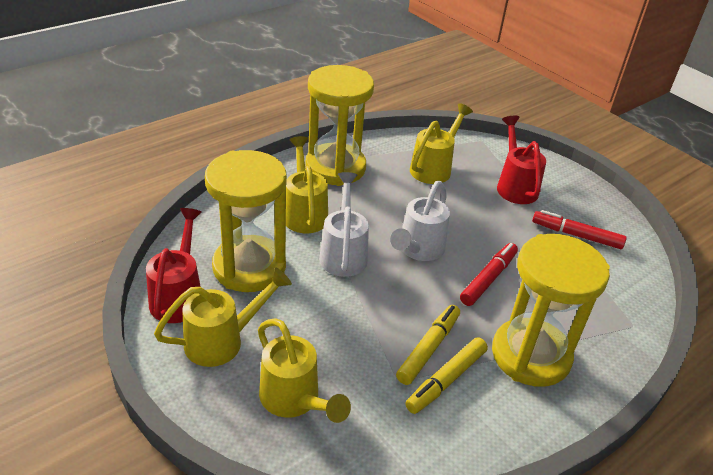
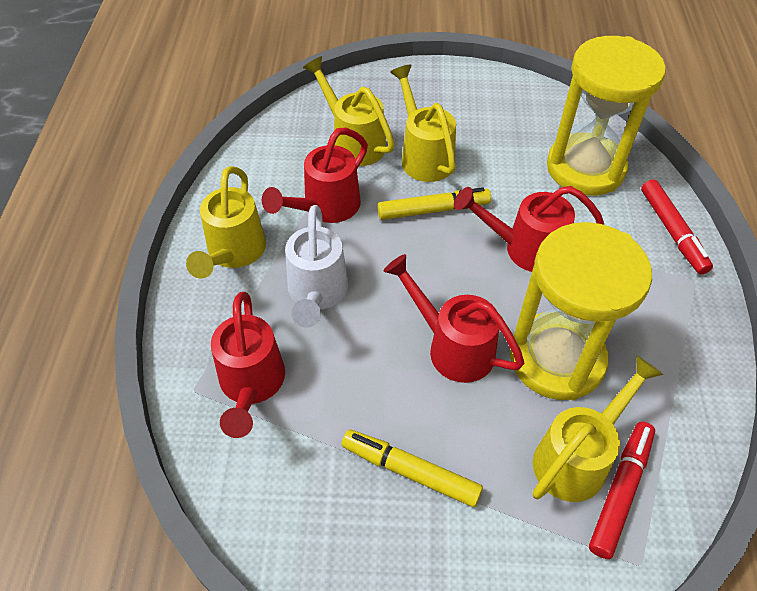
red watering can: 2 -> 4
white watering can: 2 -> 1
yellow hourglass: 3 -> 2

